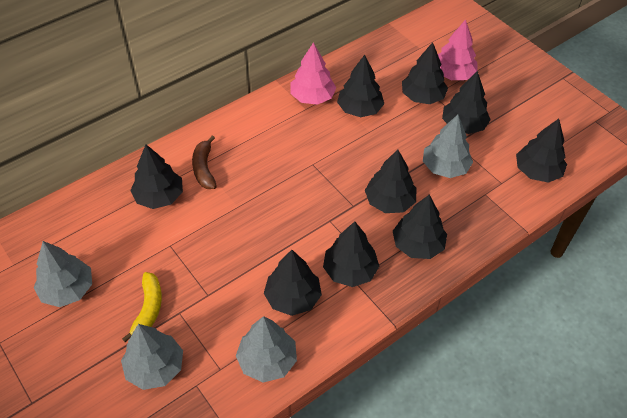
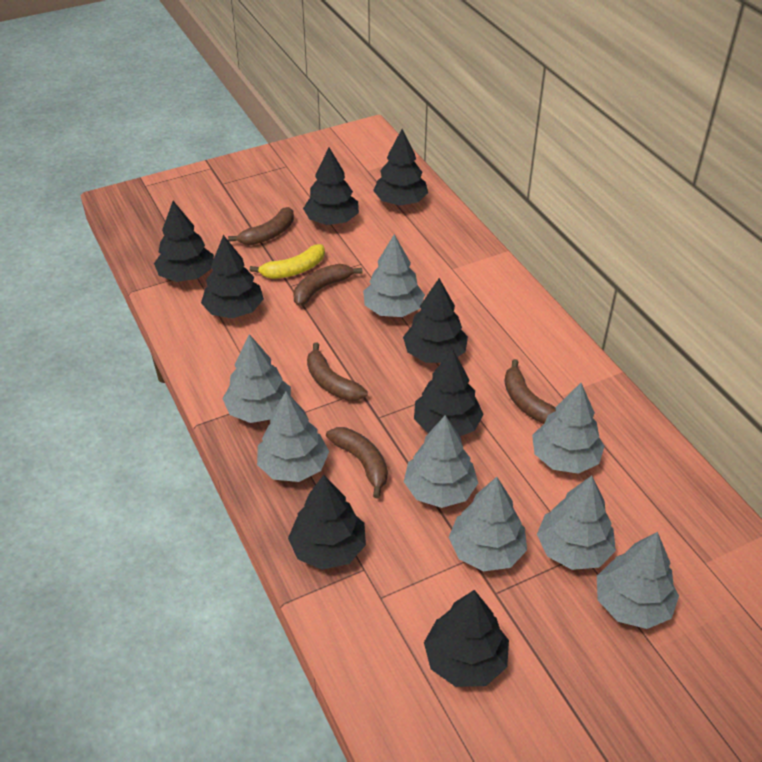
black tree: 9 -> 8
brown banana: 1 -> 5
grey tree: 4 -> 8
pink tree: 2 -> 0

